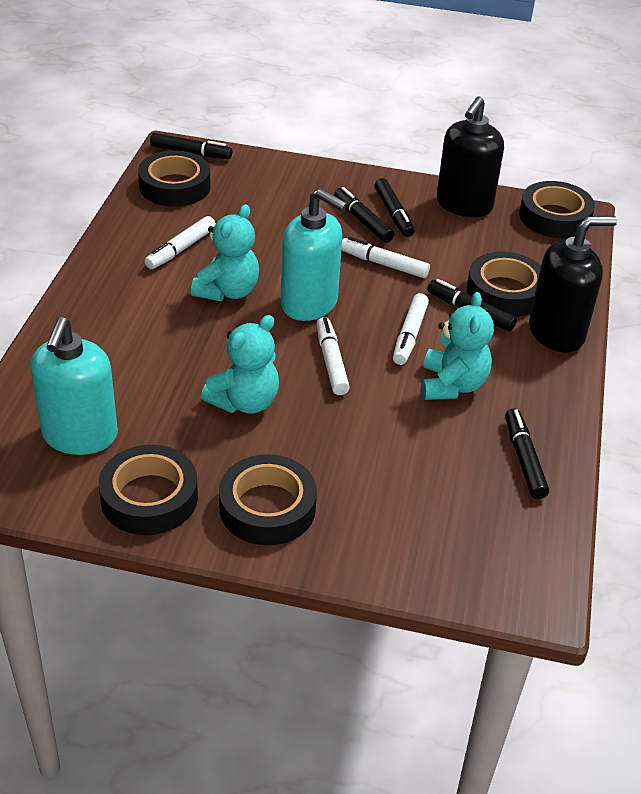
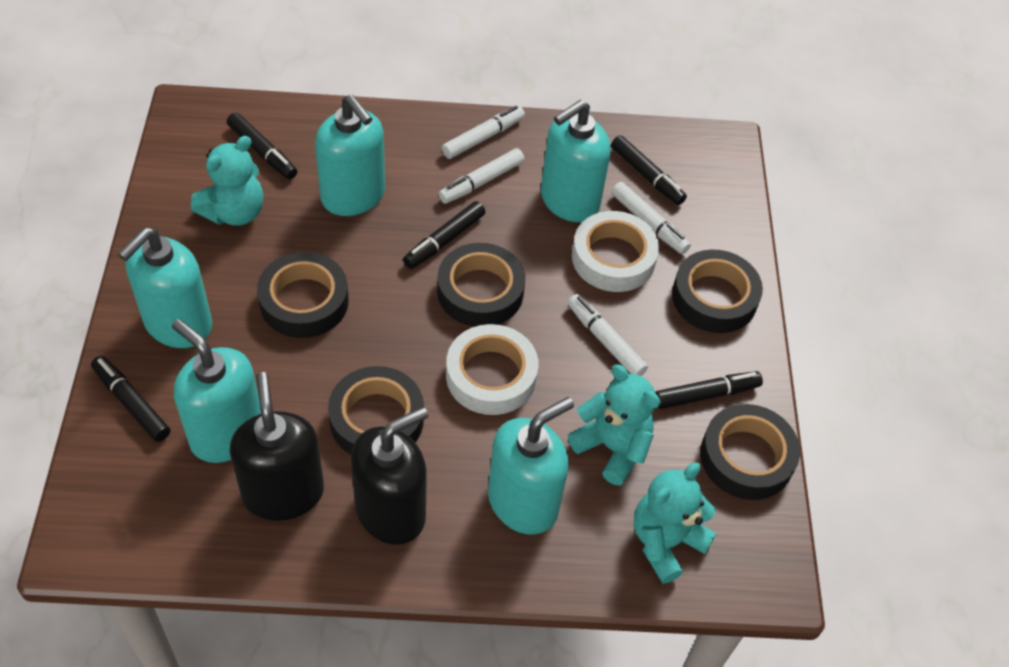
turquoise soap dispenser: 2 -> 5
white tape: 0 -> 2

